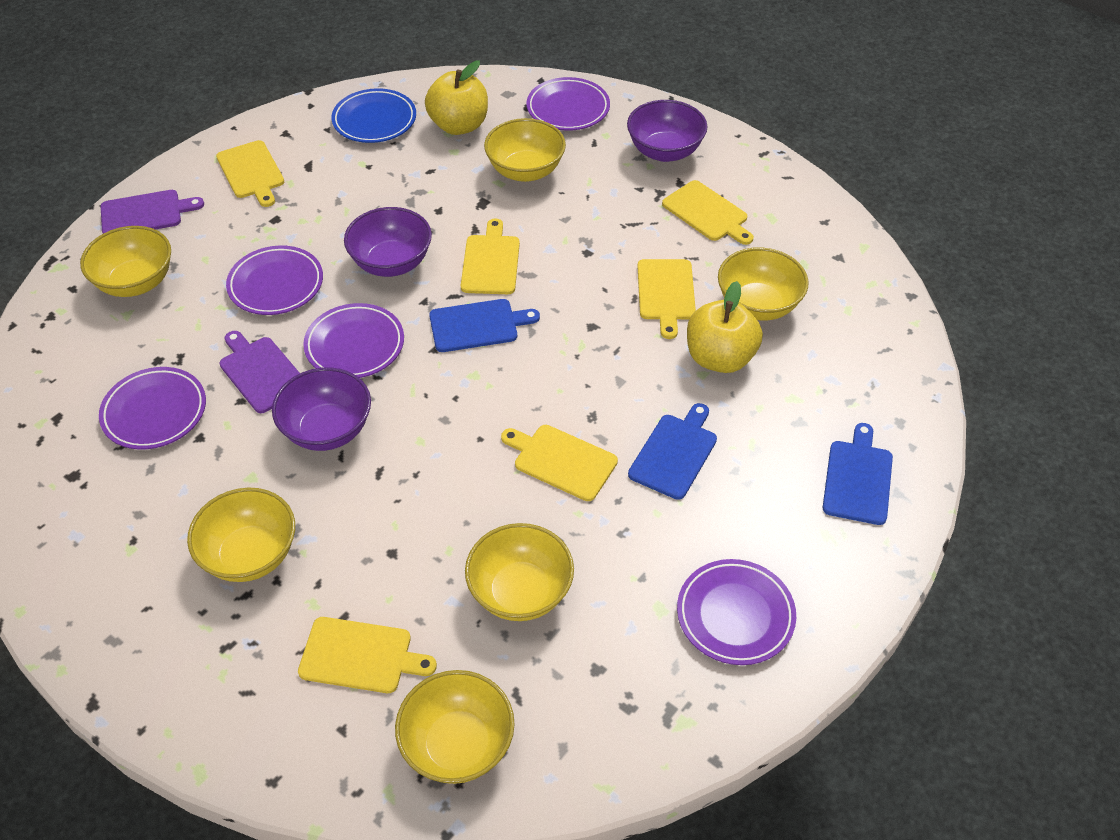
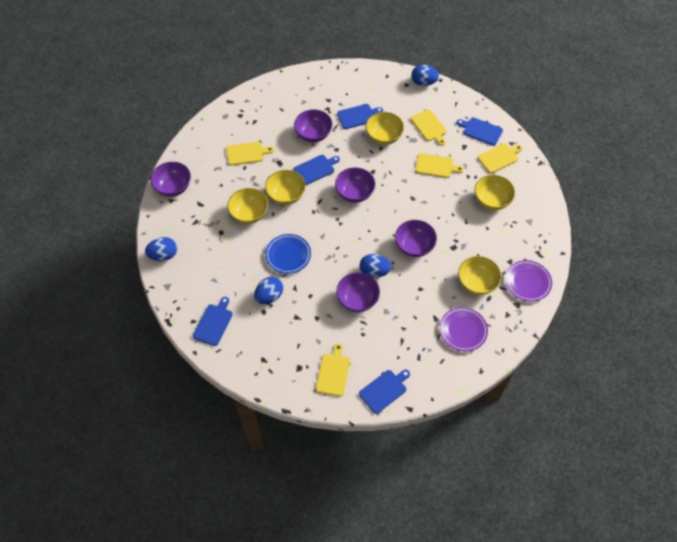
blue cutting board: 3 -> 5
blue egg: 0 -> 4
purple bowl: 3 -> 5
purple cutting board: 2 -> 0
purple plate: 5 -> 2
yellow apple: 2 -> 0
yellow bowl: 6 -> 5
yellow cutting board: 6 -> 5

